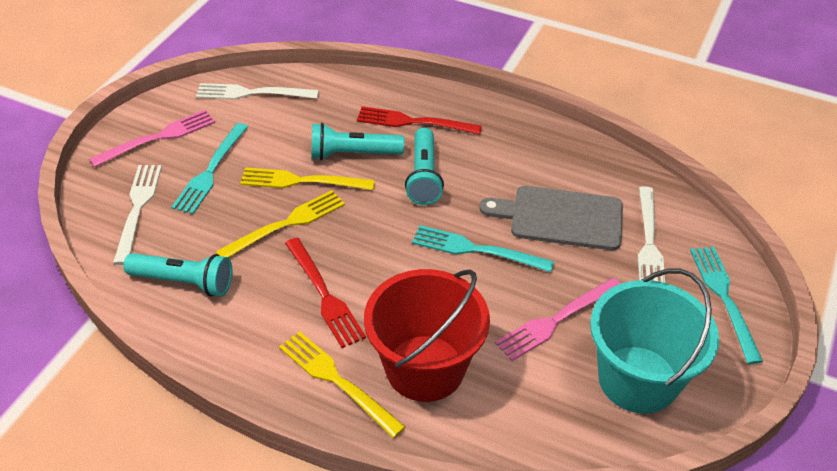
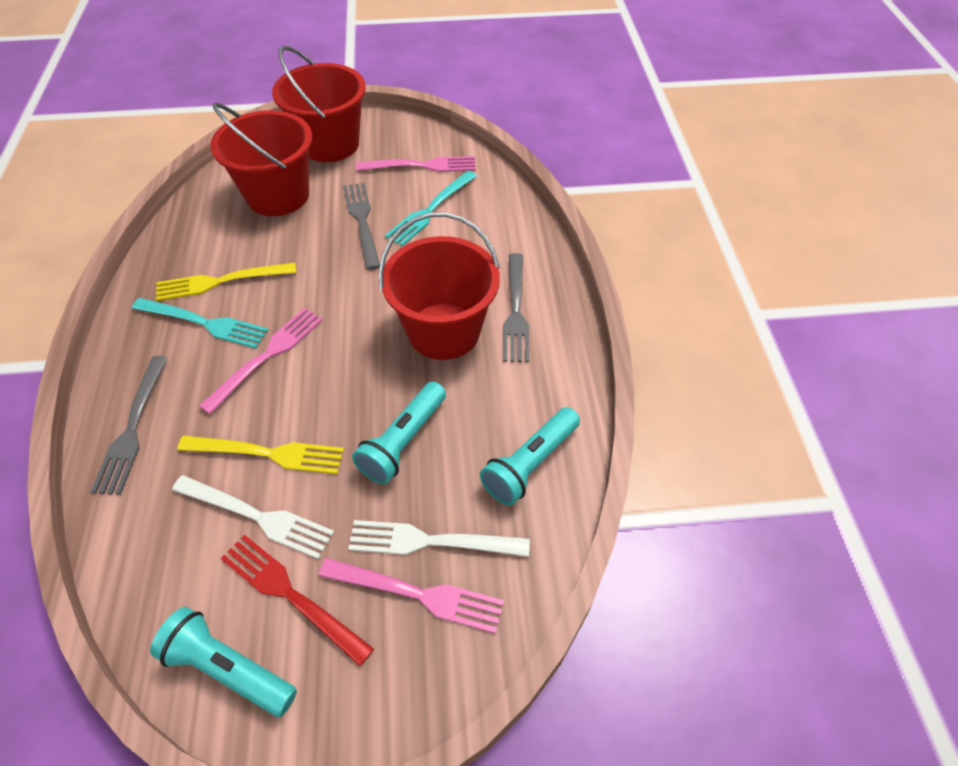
grey cutting board: 1 -> 0
grey fork: 0 -> 3
pink fork: 2 -> 3
red bucket: 1 -> 3
red fork: 2 -> 1
turquoise bucket: 1 -> 0
turquoise fork: 3 -> 2
white fork: 3 -> 2
yellow fork: 3 -> 2

